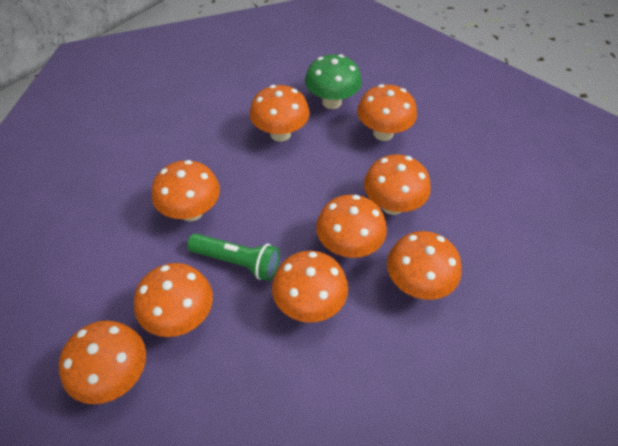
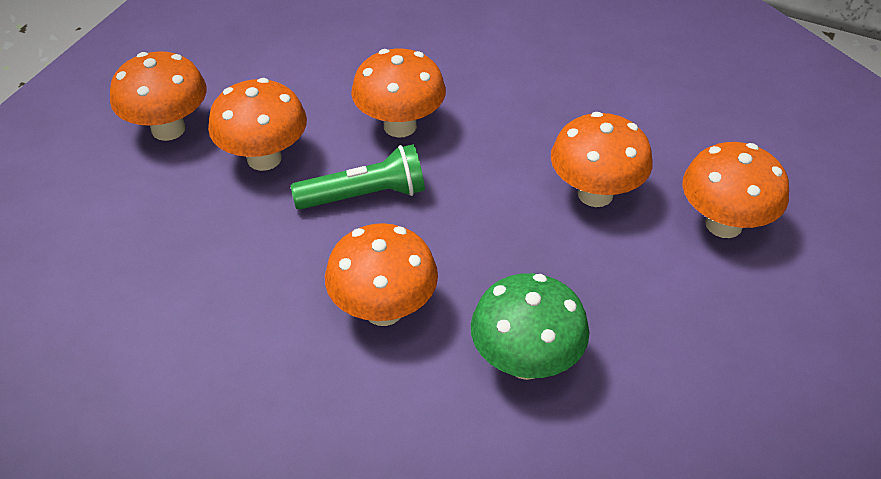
orange mushroom: 9 -> 6

